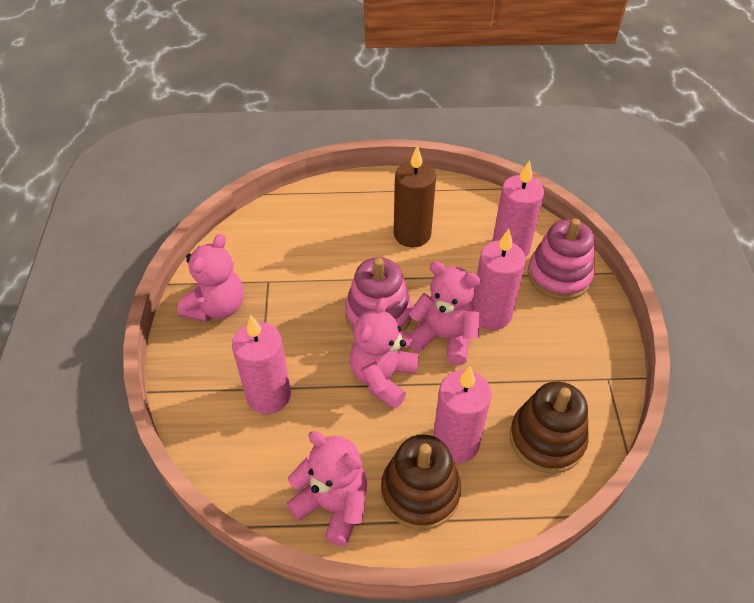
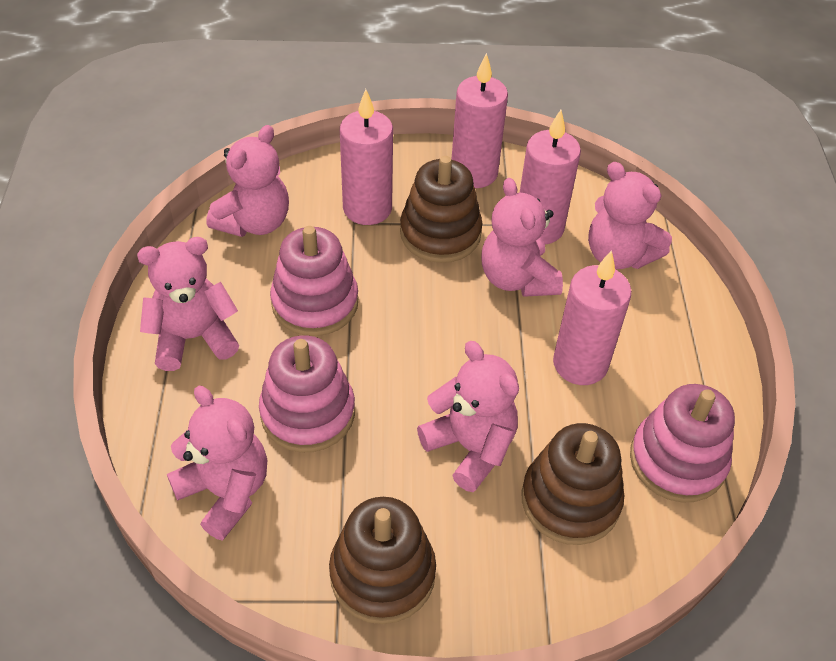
brown candle: 1 -> 0
brown stacking toy: 2 -> 3
pink stacking toy: 2 -> 3
pink teddy bear: 4 -> 6

